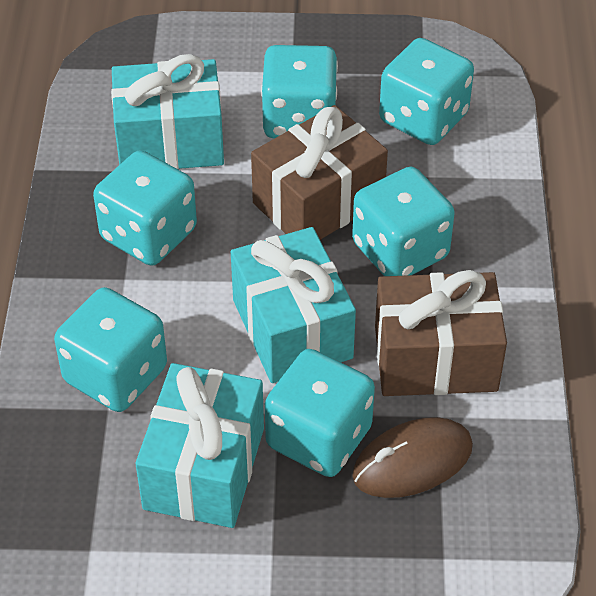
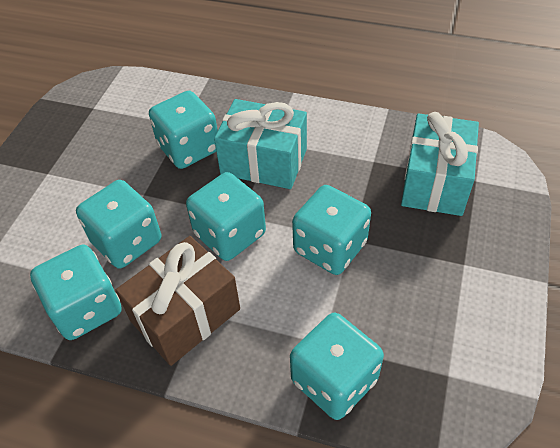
brown gift: 2 -> 1
brown mouse: 1 -> 0
turquoise gift: 3 -> 2

